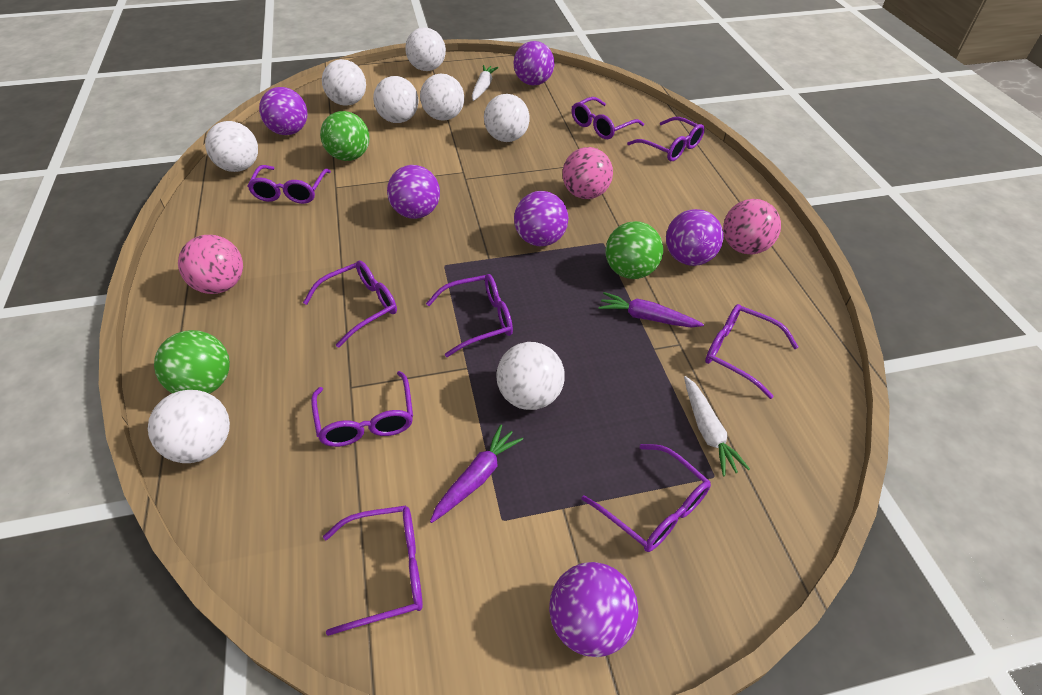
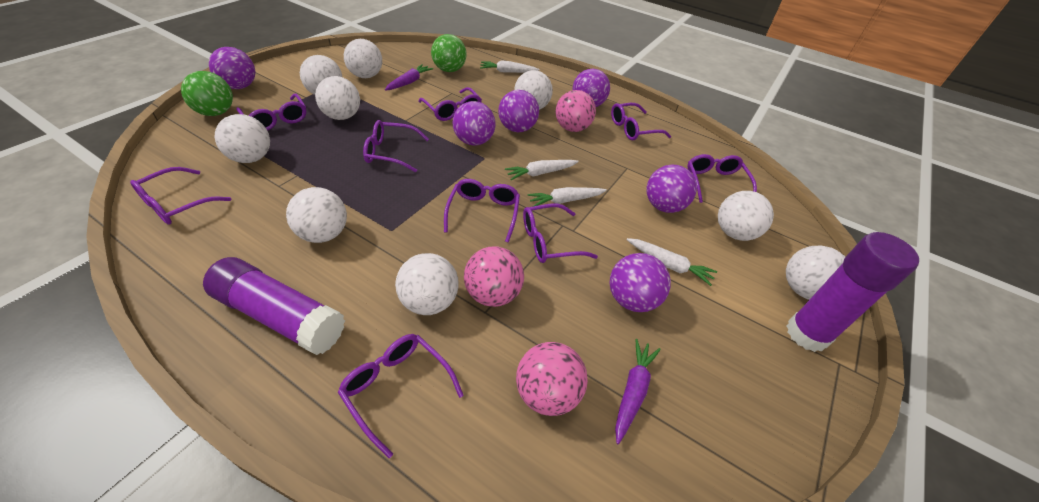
green ball: 3 -> 2
purple glue stick: 0 -> 2
white ball: 8 -> 9
white carrot: 2 -> 4

